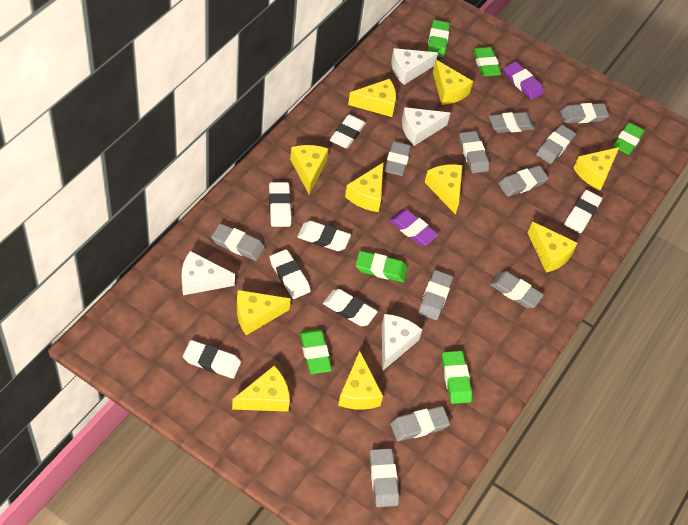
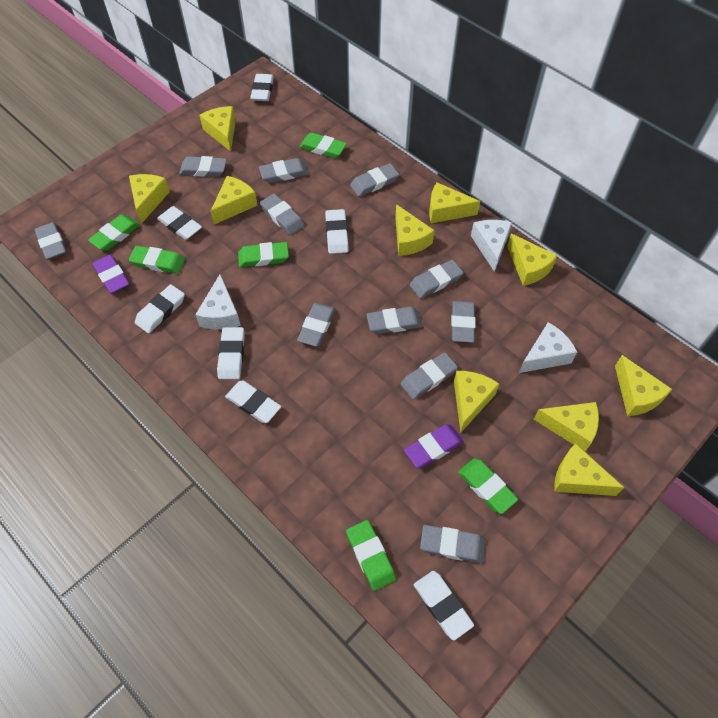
white cheese: 4 -> 3

